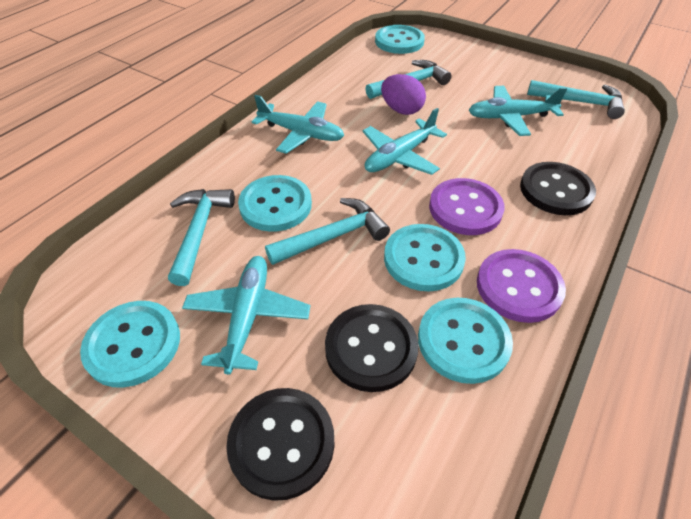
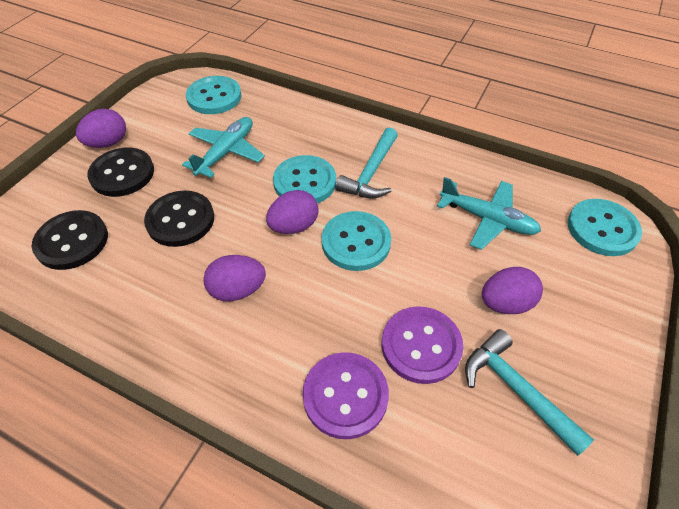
purple egg: 1 -> 4
turquoise button: 5 -> 4
turquoise hammer: 4 -> 2
turquoise plane: 4 -> 2

